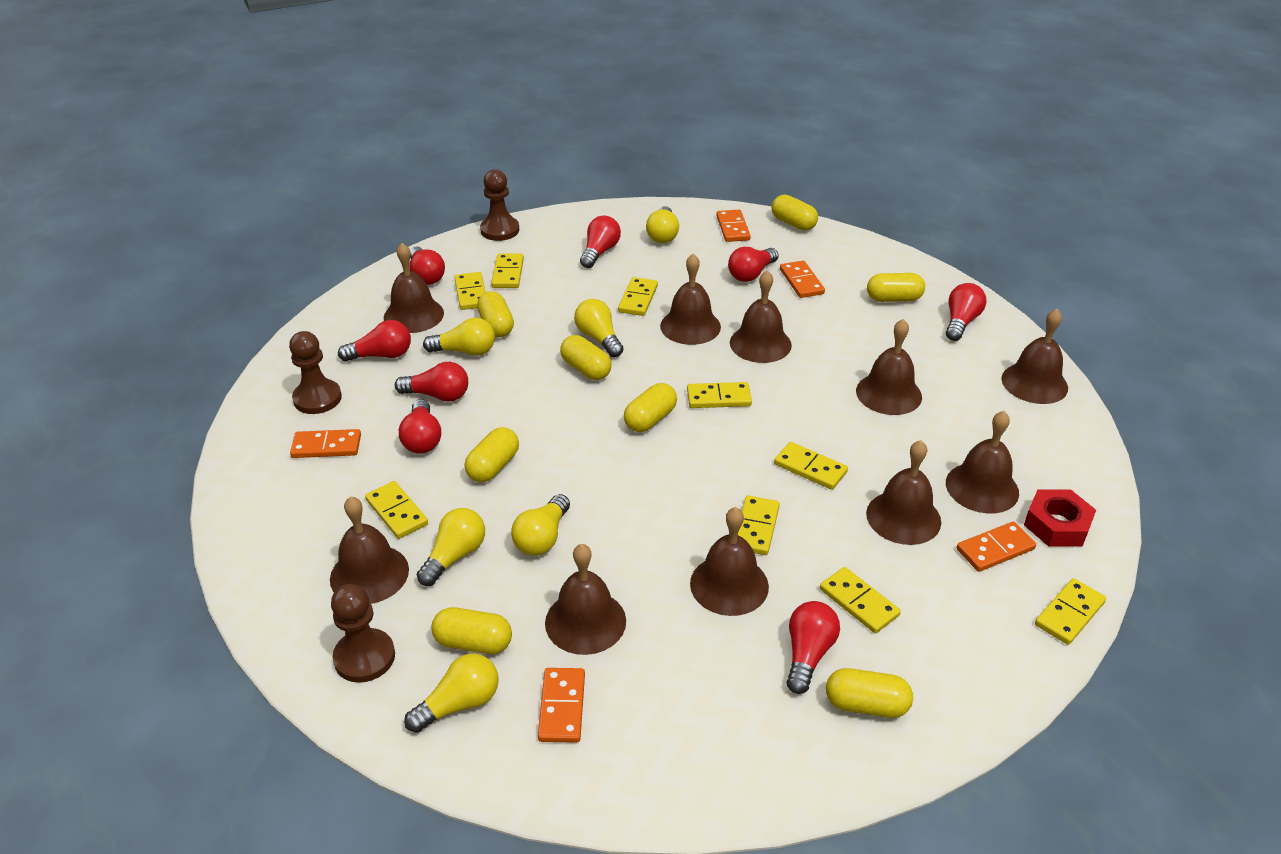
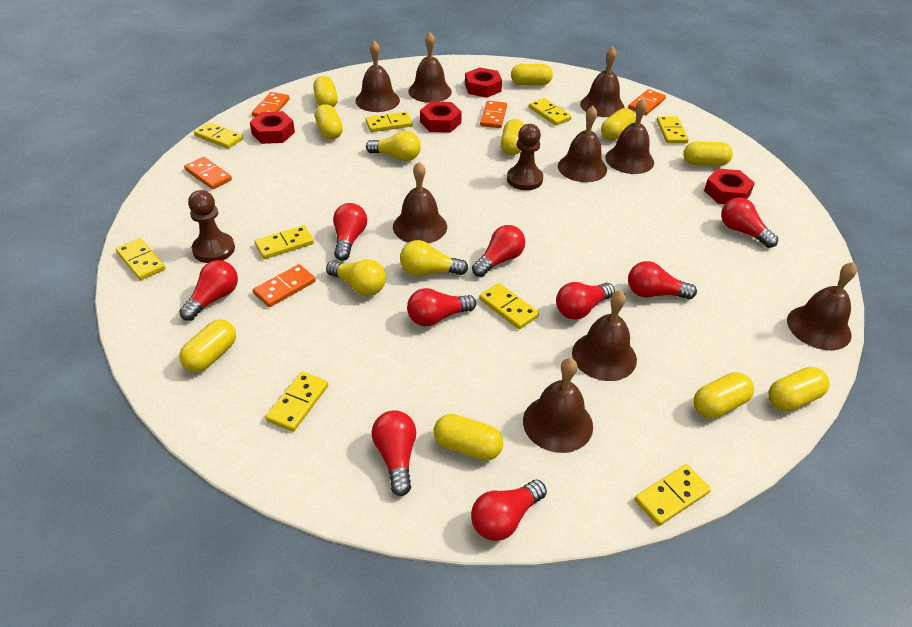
brown bell: 10 -> 9
brown pawn: 3 -> 2
red light bulb: 8 -> 9
red nut: 1 -> 4
yellow capsule: 8 -> 10
yellow light bulb: 6 -> 3

